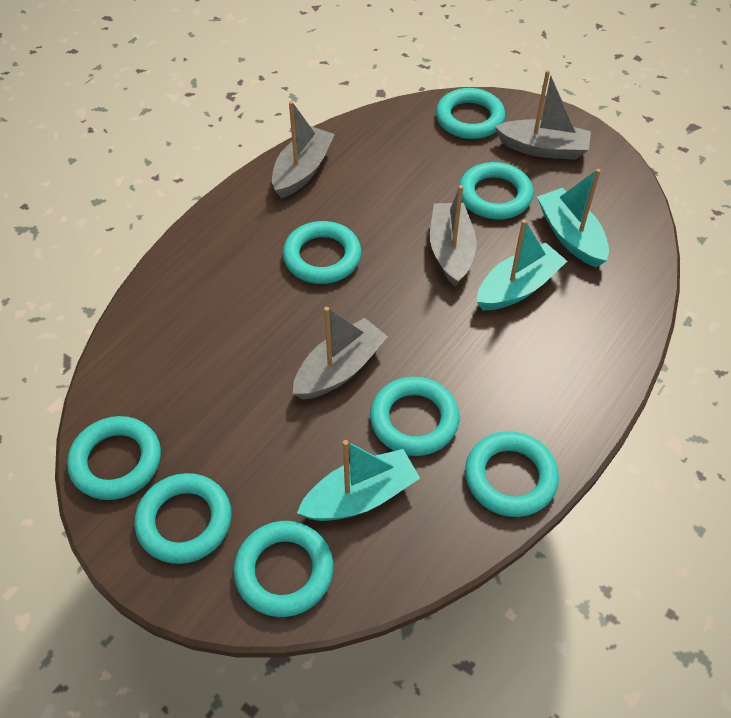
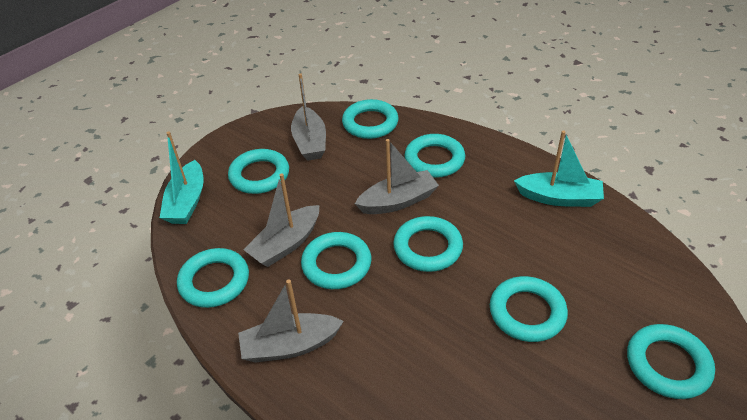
turquoise boat: 3 -> 2

